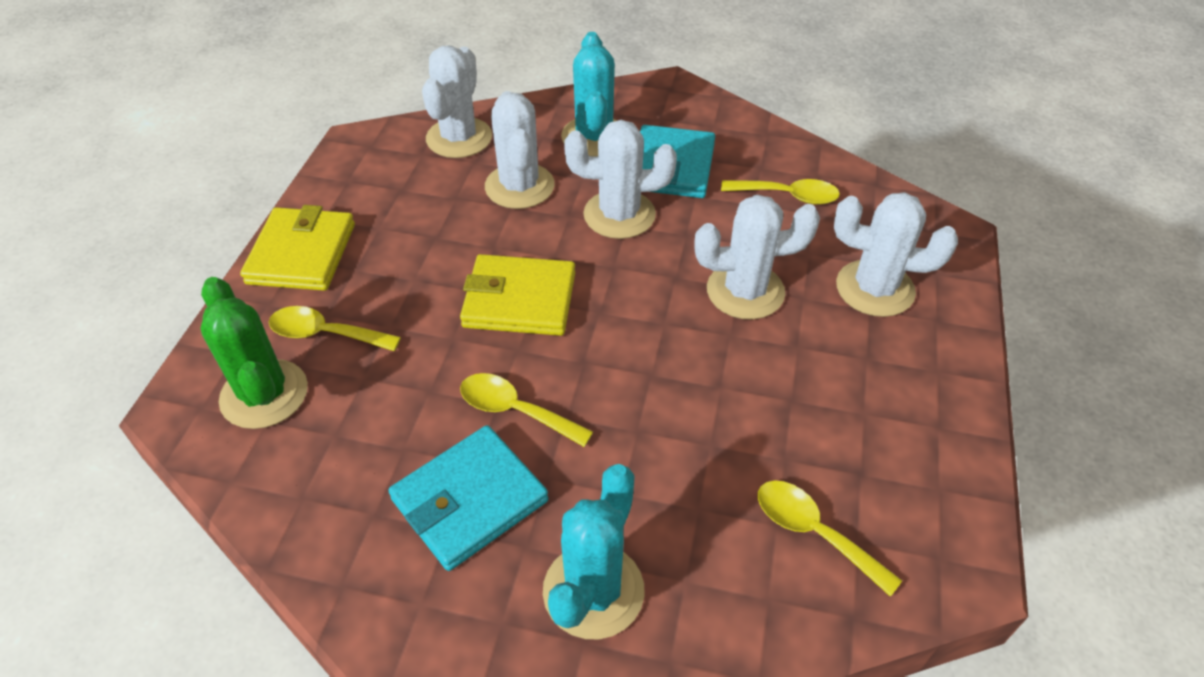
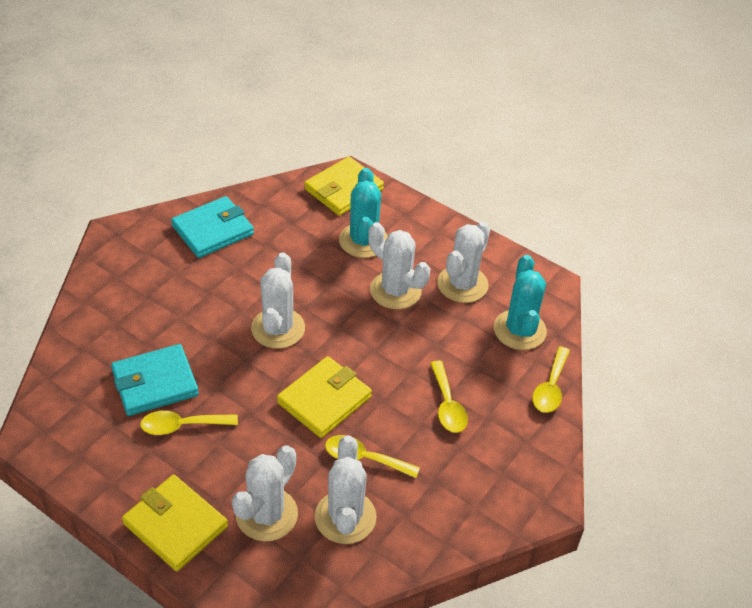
green cactus: 1 -> 0
yellow wallet: 2 -> 3

